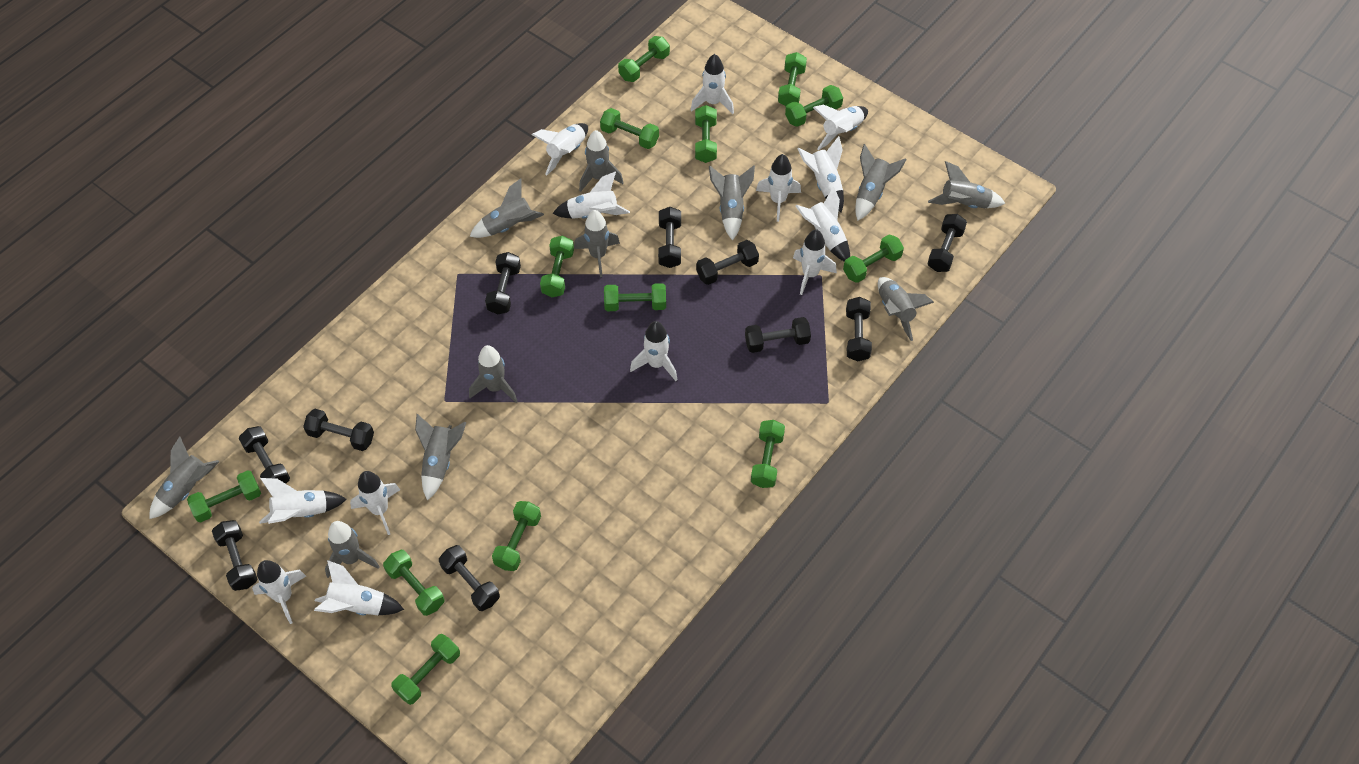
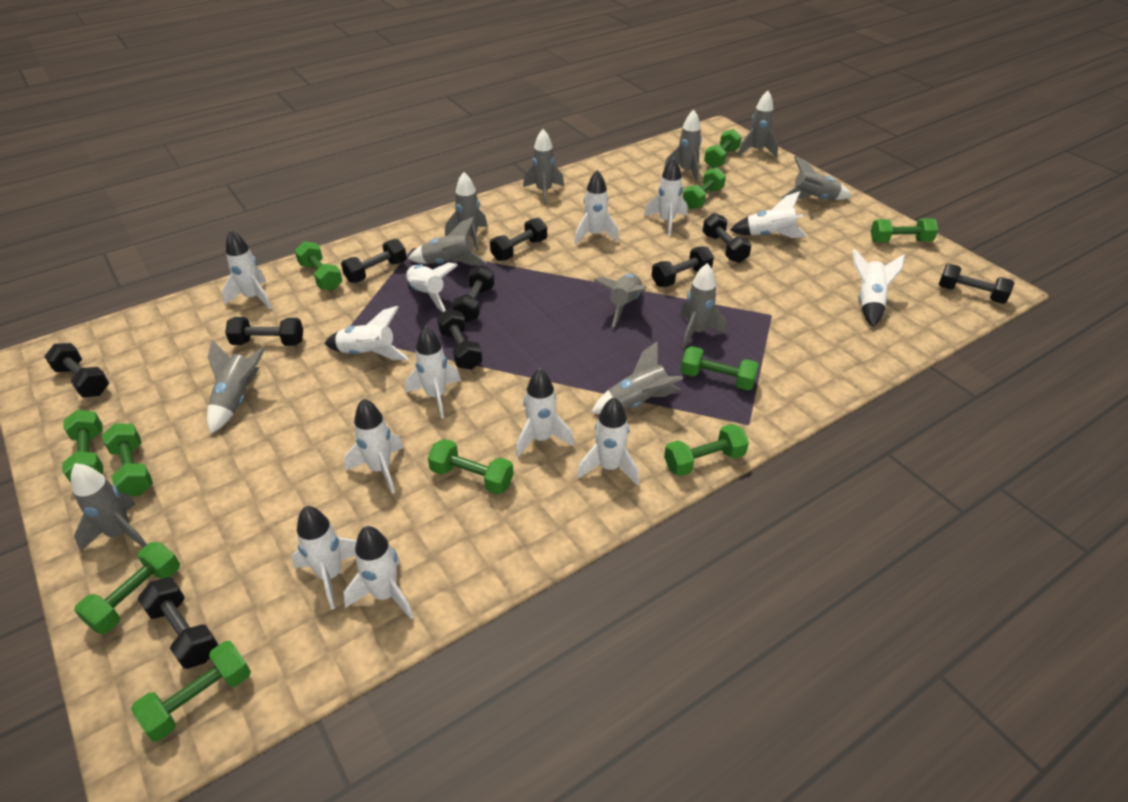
green dumbbell: 13 -> 11

